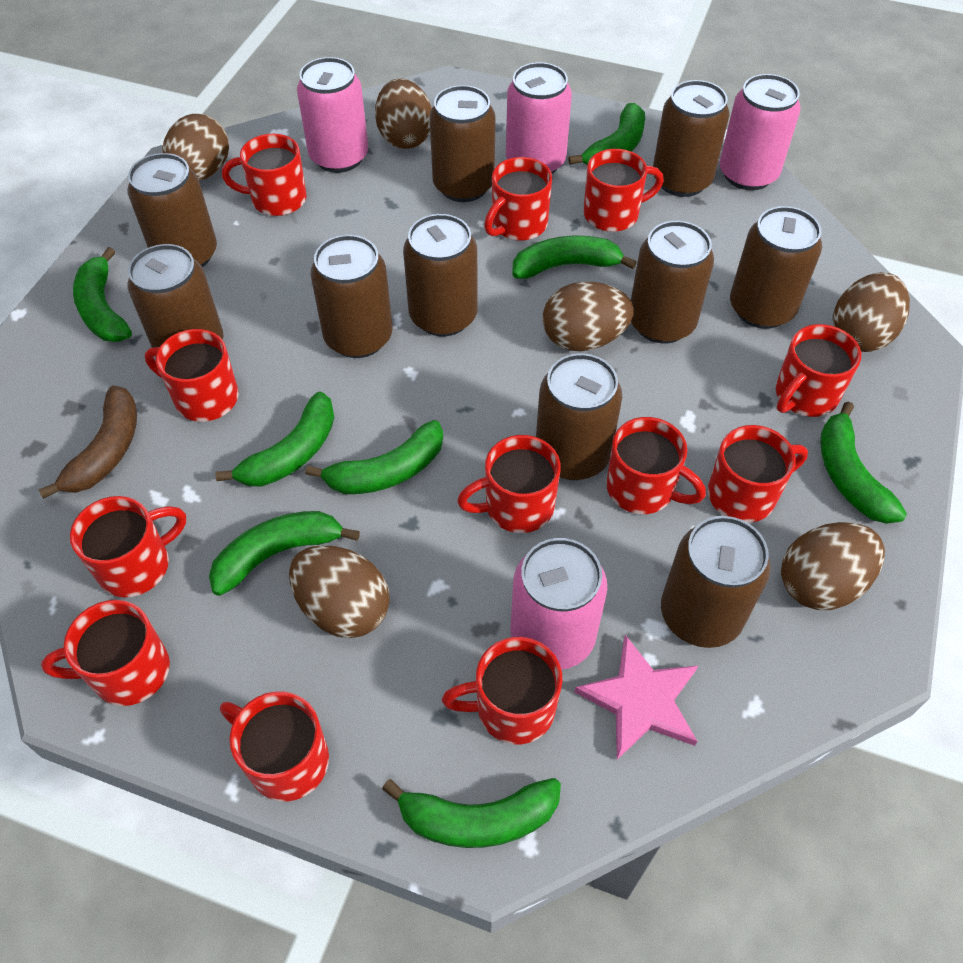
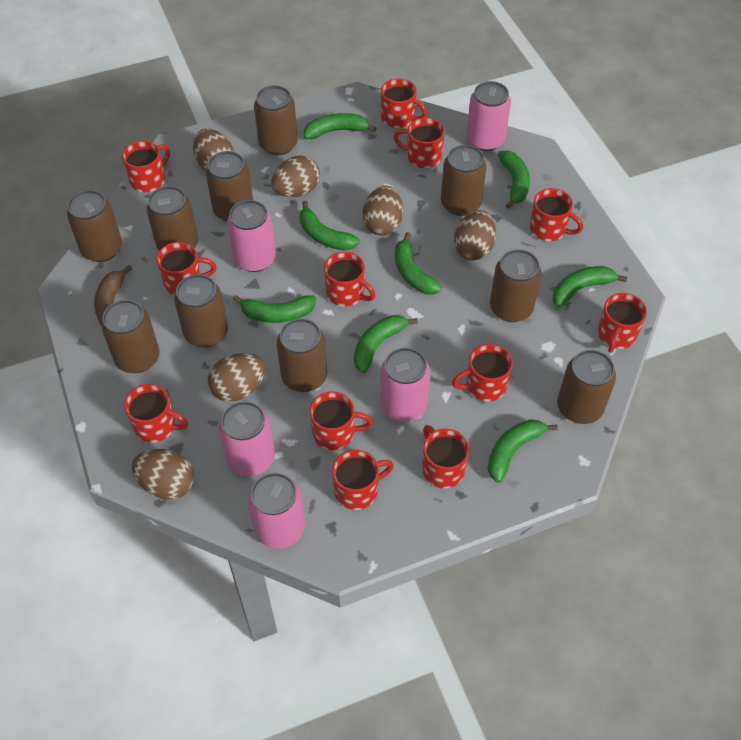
pink can: 4 -> 5
pink star: 1 -> 0

